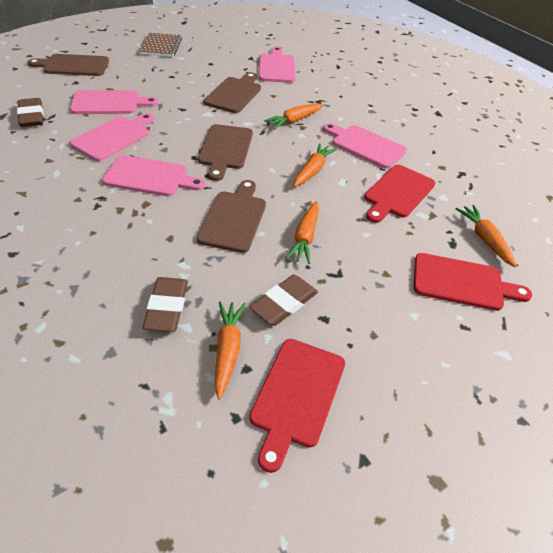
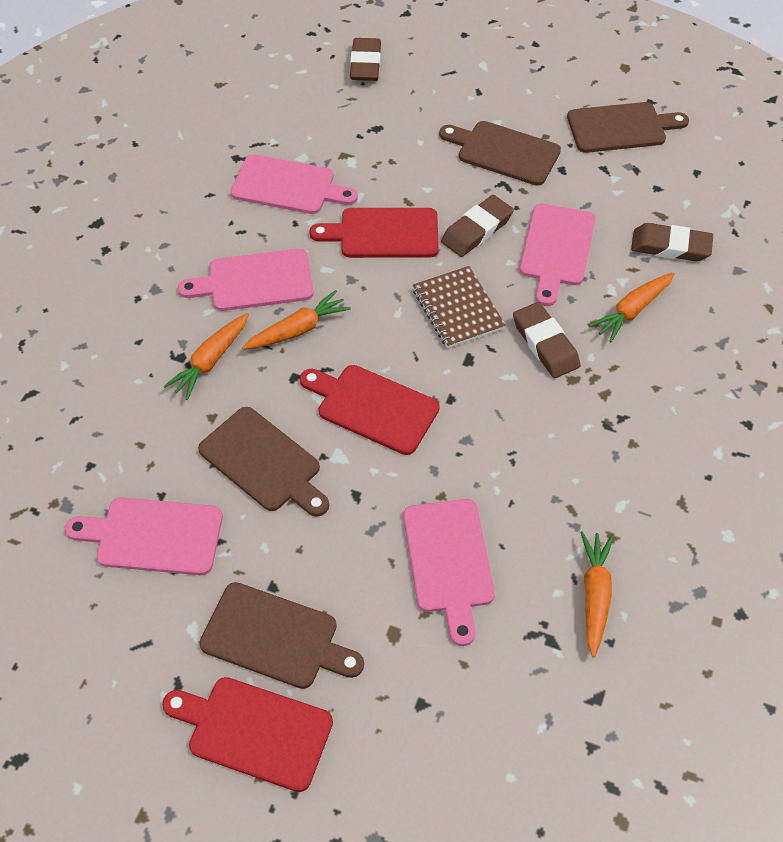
brown eraser: 3 -> 4
orange carrot: 5 -> 4

